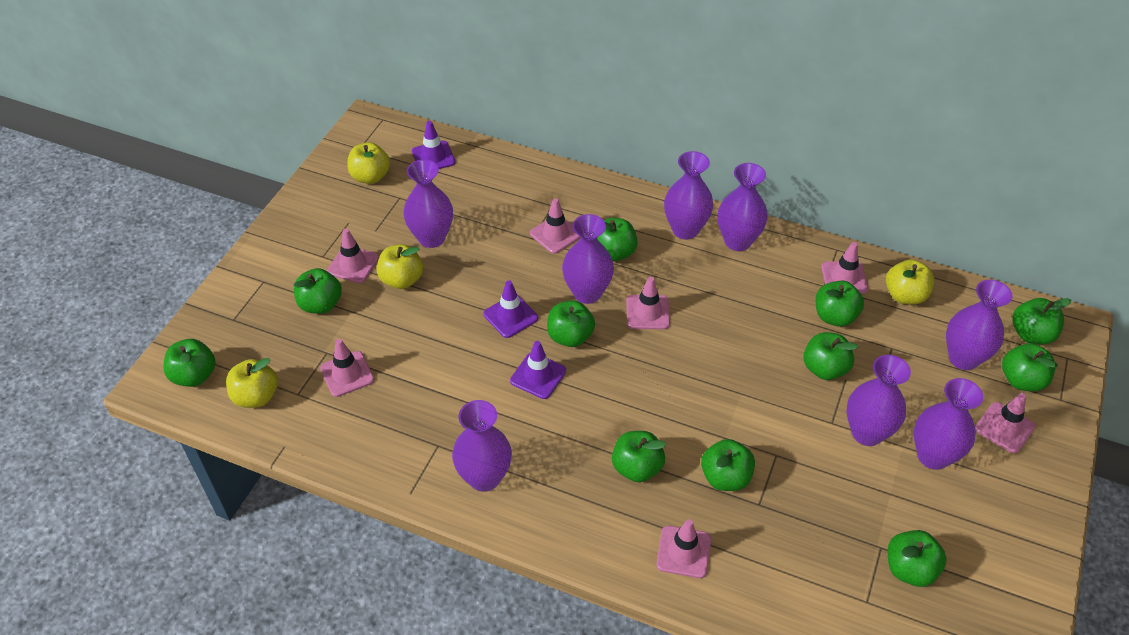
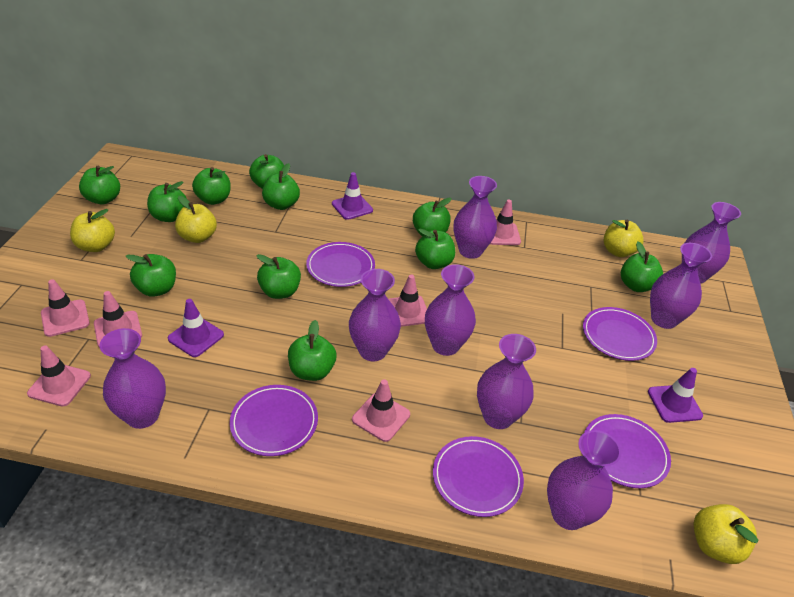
pink traffic cone: 7 -> 6
purple plate: 0 -> 5

